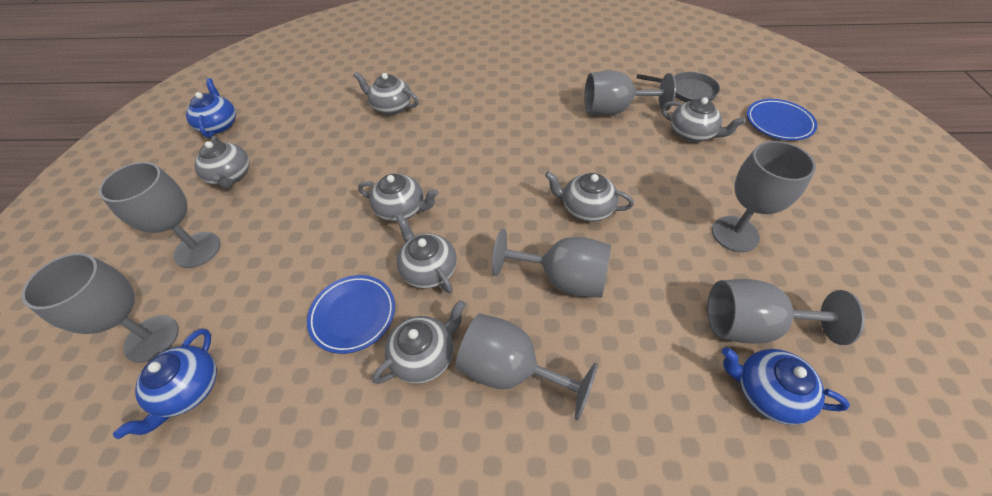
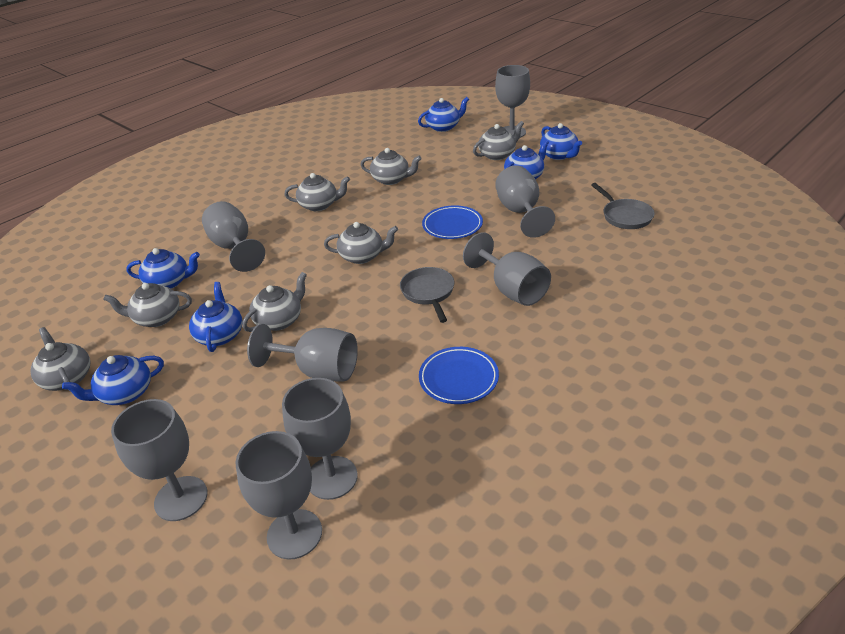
blue teapot: 3 -> 6
grey goblet: 7 -> 8
grey pan: 1 -> 2

